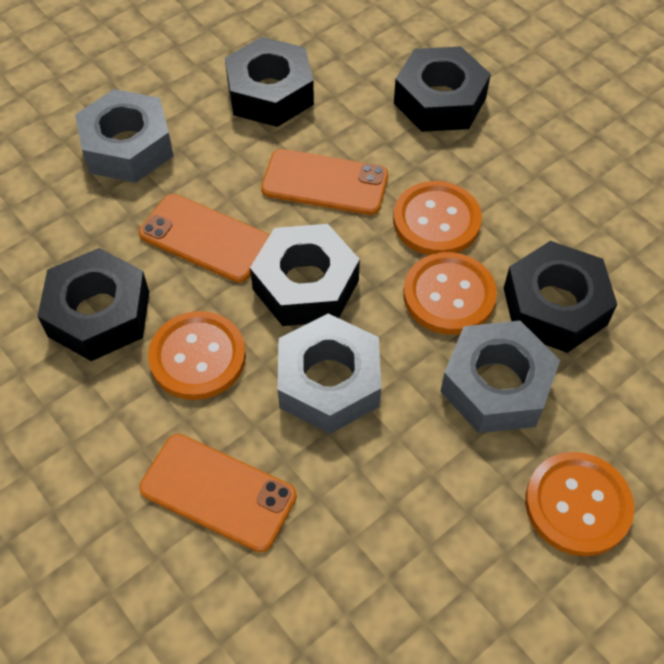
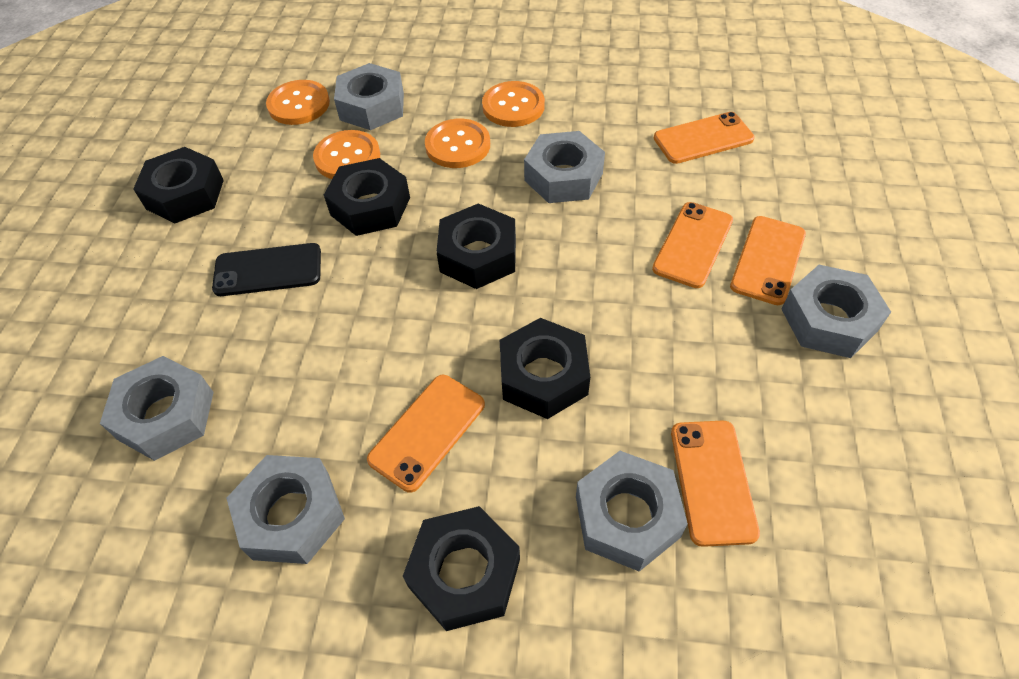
black phone: 0 -> 1
grey nut: 3 -> 6
orange phone: 3 -> 5

